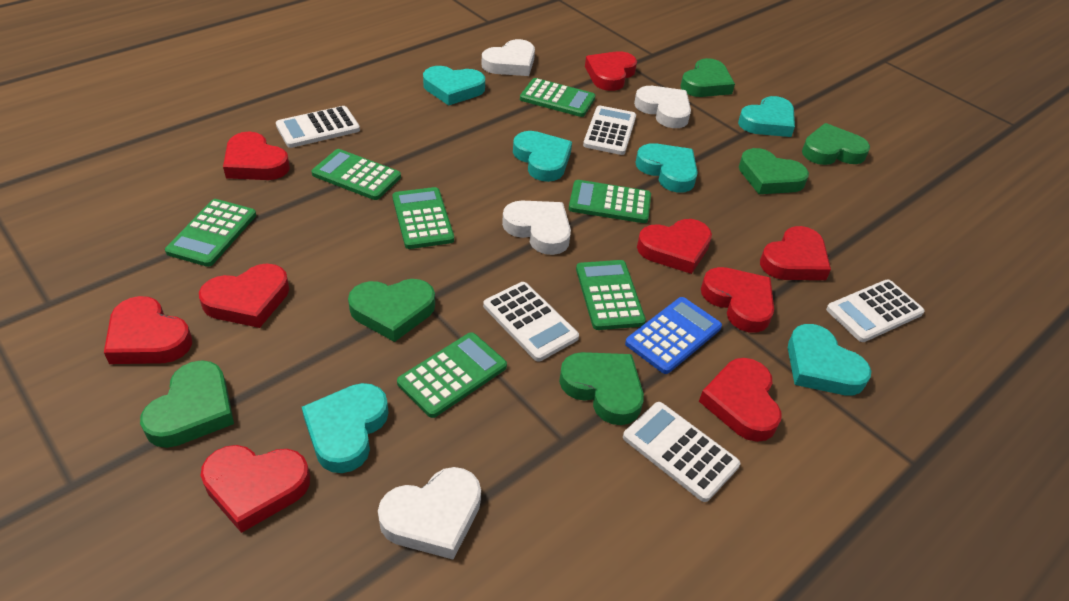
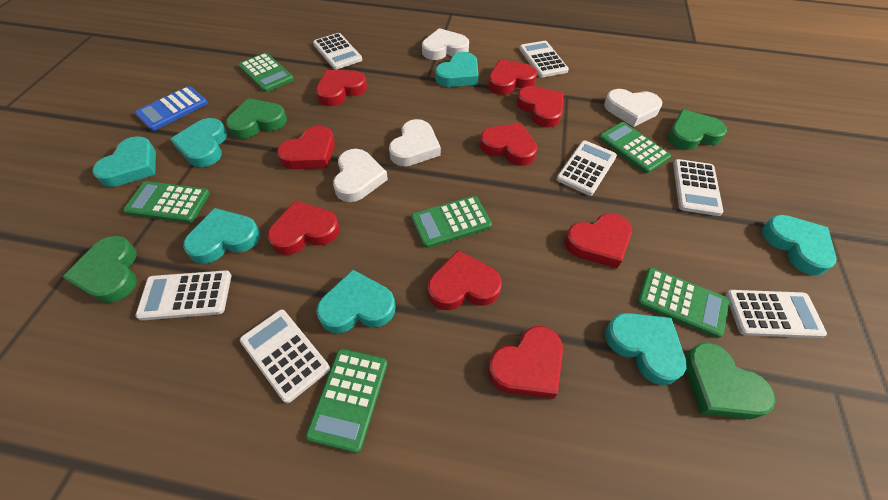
green calculator: 7 -> 6
green heart: 6 -> 4
turquoise heart: 6 -> 7
white calculator: 5 -> 7

